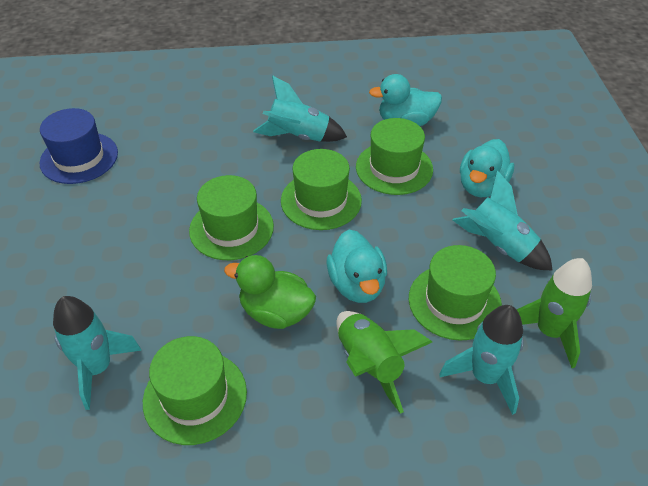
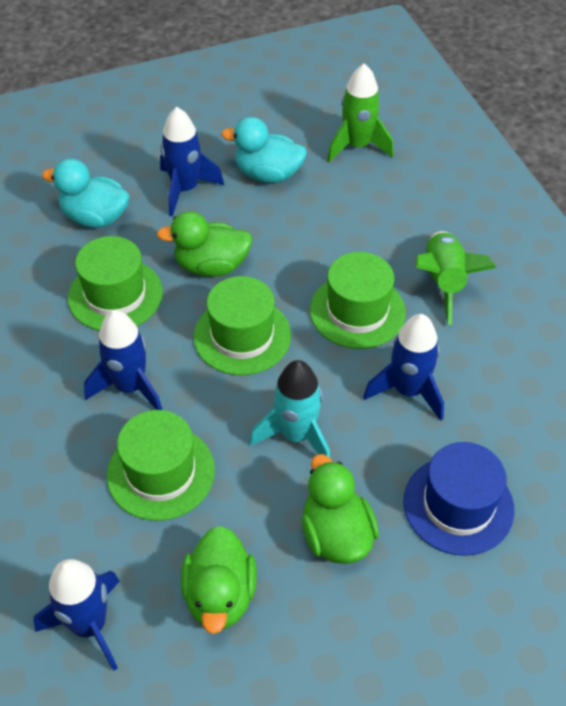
blue rocket: 0 -> 4
green duck: 1 -> 3
green hat: 5 -> 4
turquoise duck: 3 -> 2
turquoise rocket: 4 -> 1

